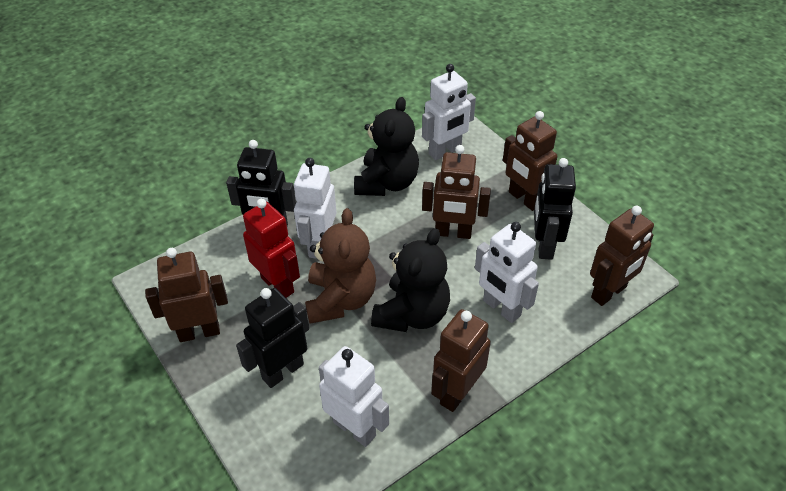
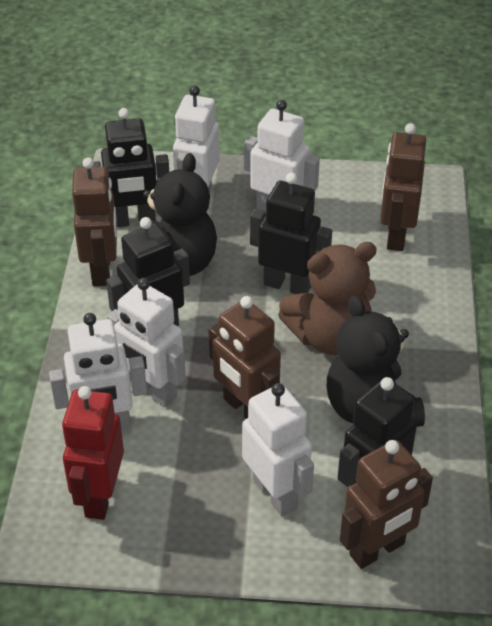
black robot: 3 -> 4
brown robot: 5 -> 4
white robot: 4 -> 5

